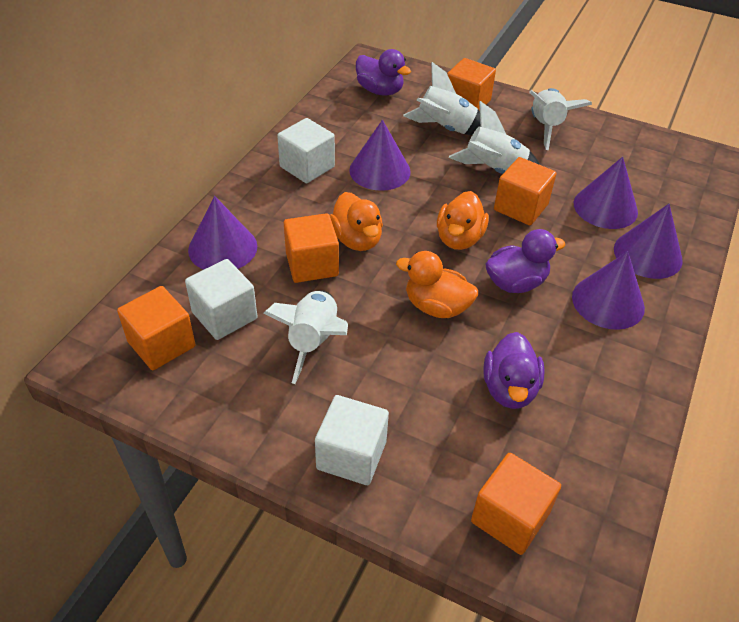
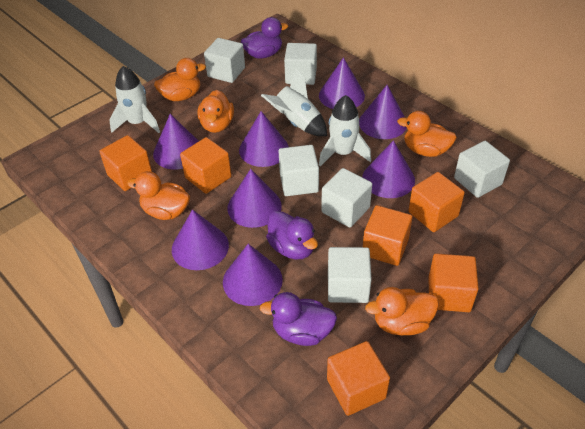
orange cube: 5 -> 6
orange duck: 3 -> 5
purple cone: 5 -> 8
white cube: 3 -> 6
white rocket: 4 -> 3

